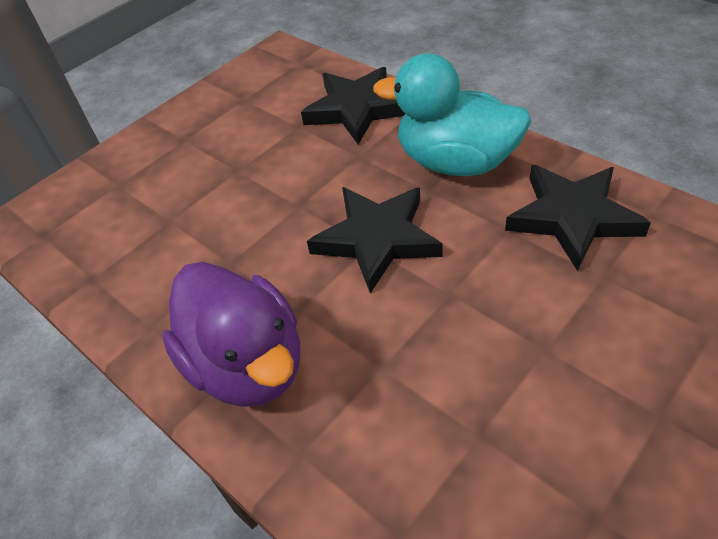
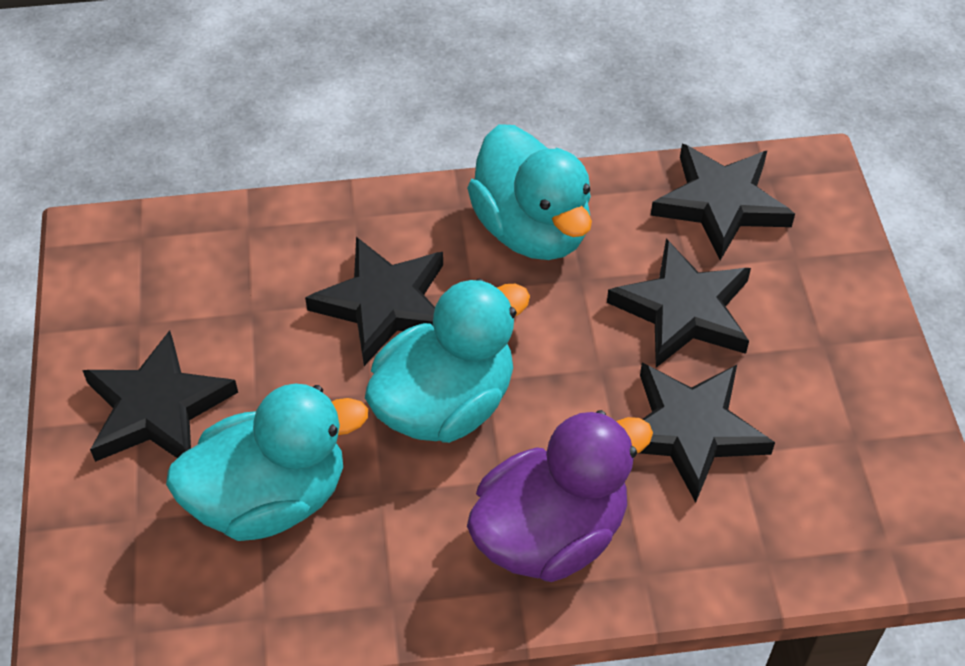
black star: 3 -> 5
turquoise duck: 1 -> 3

